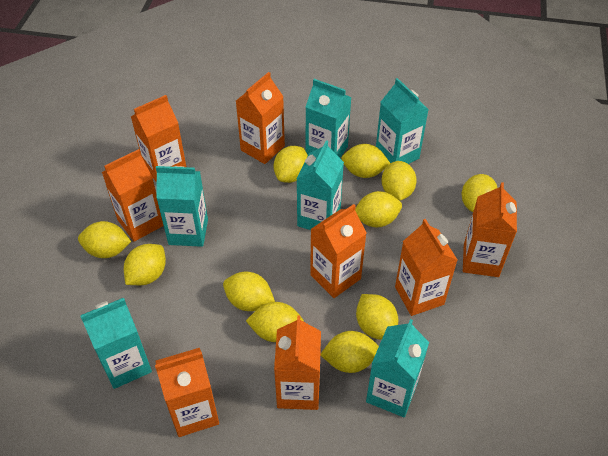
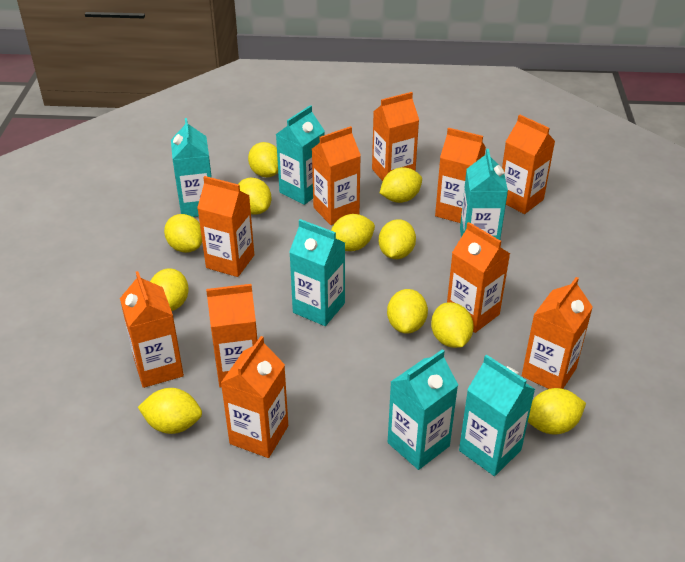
orange carton: 8 -> 10

